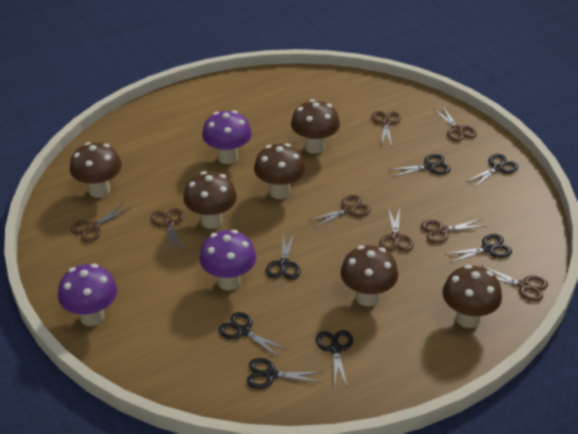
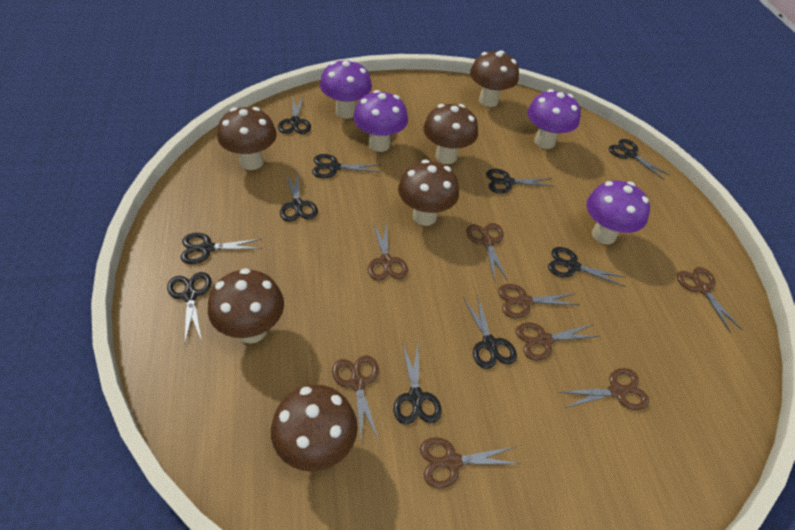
black scissors: 7 -> 10
purple mushroom: 3 -> 4

